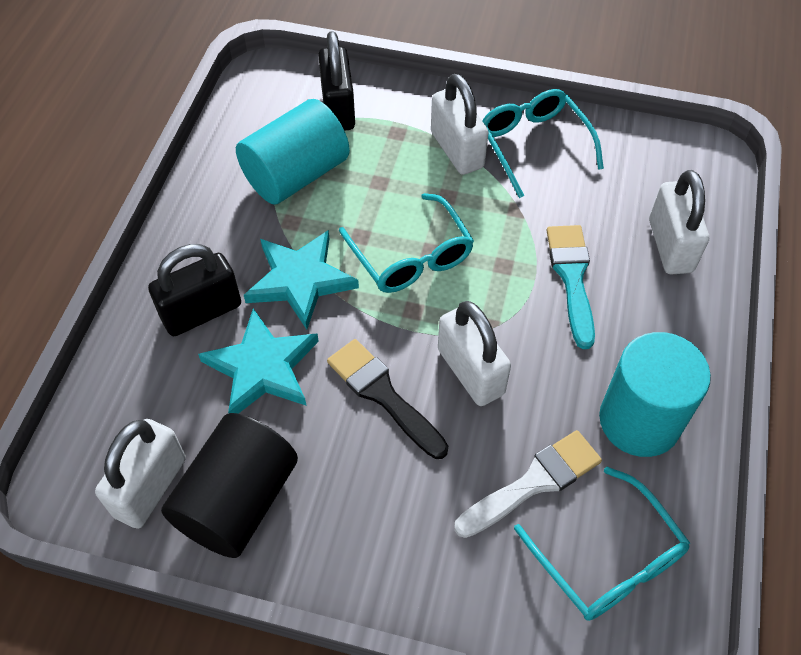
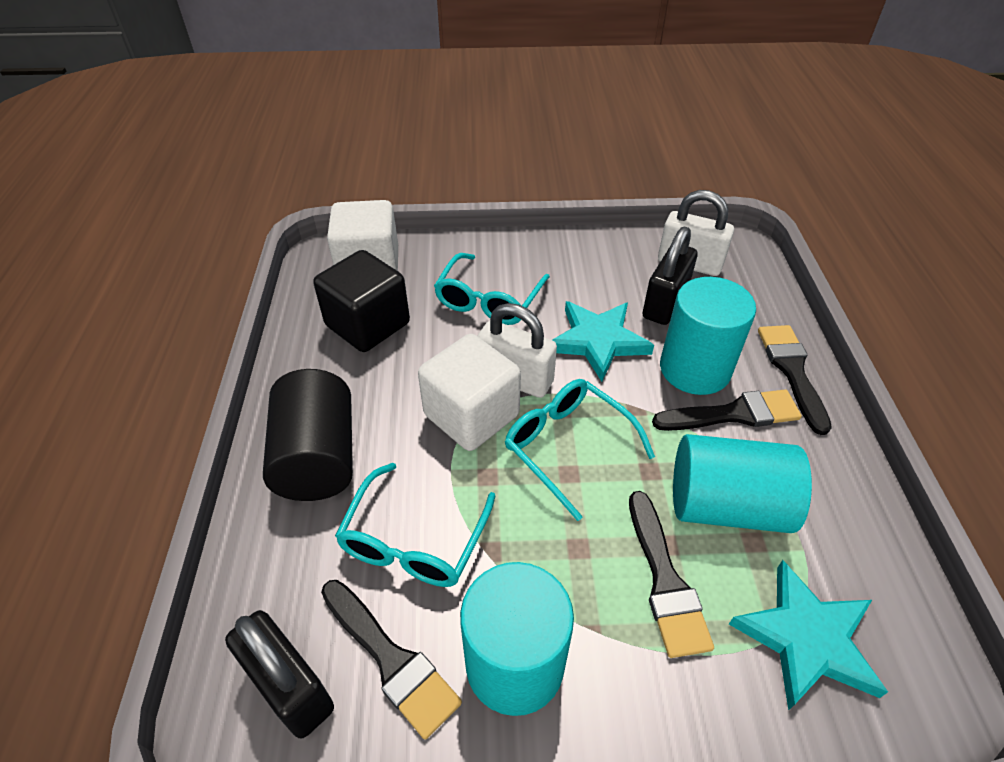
black brush: 1 -> 4
black cube: 0 -> 1
turquoise brush: 1 -> 0
turquoise cylinder: 2 -> 3
white brush: 1 -> 0
white cube: 0 -> 2
white padlock: 4 -> 2

